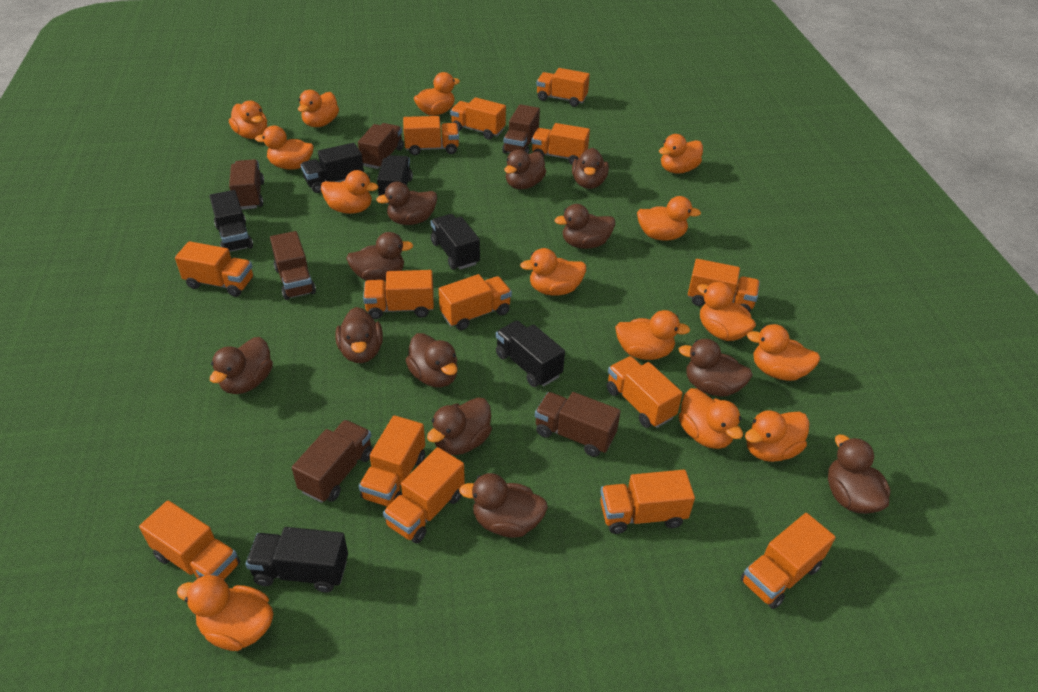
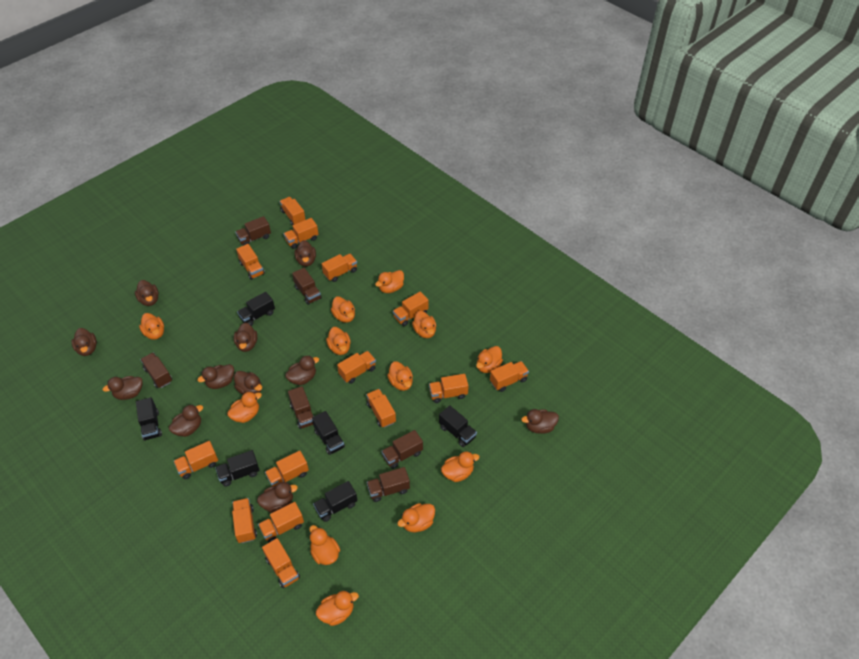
brown duck: 12 -> 11
orange duck: 14 -> 12

